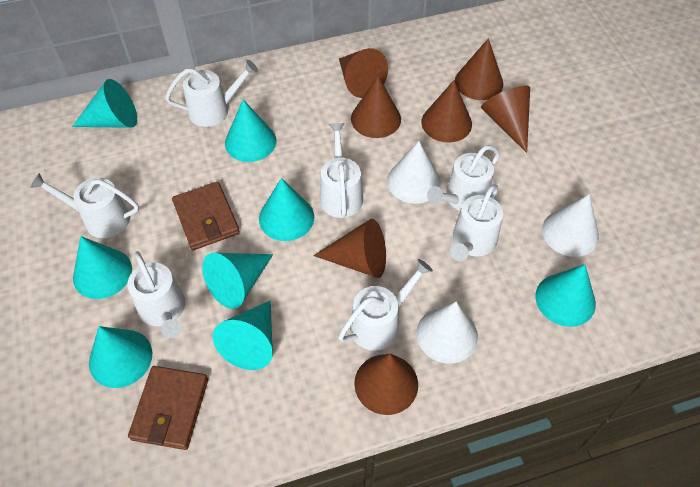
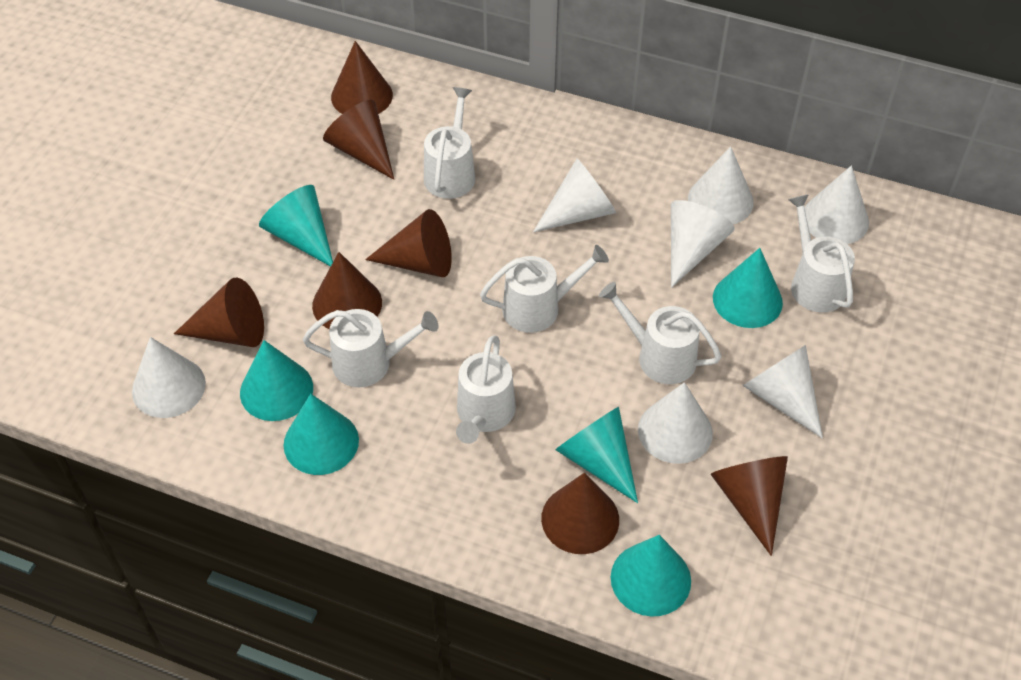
brown wallet: 2 -> 0
turquoise cone: 8 -> 6
white cone: 3 -> 7
white watering can: 7 -> 6

